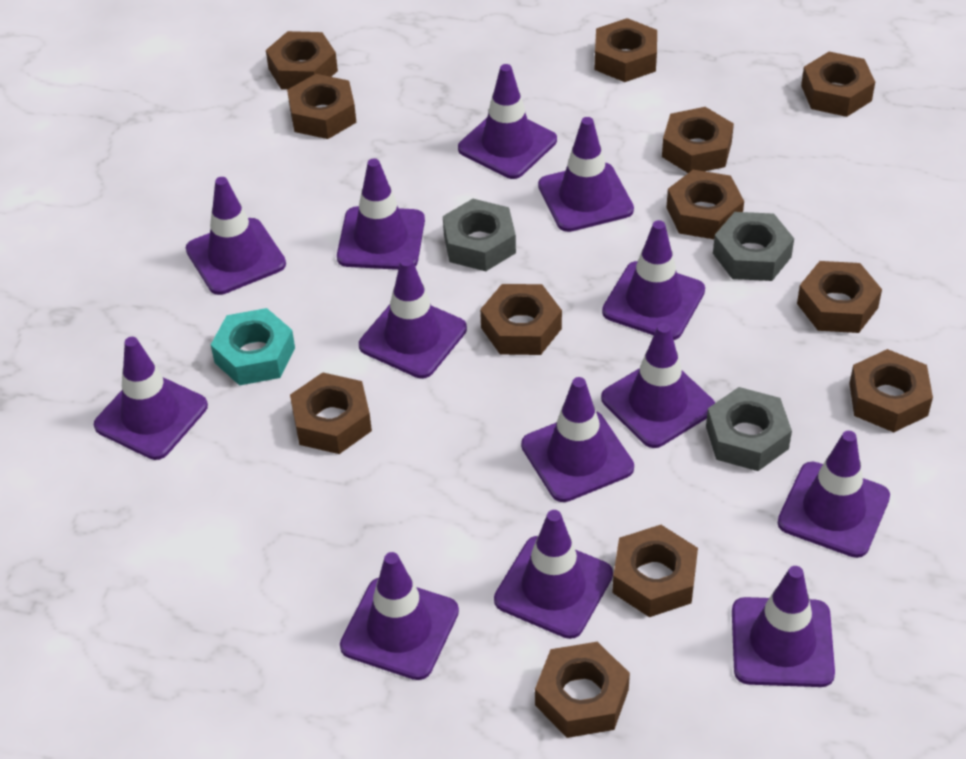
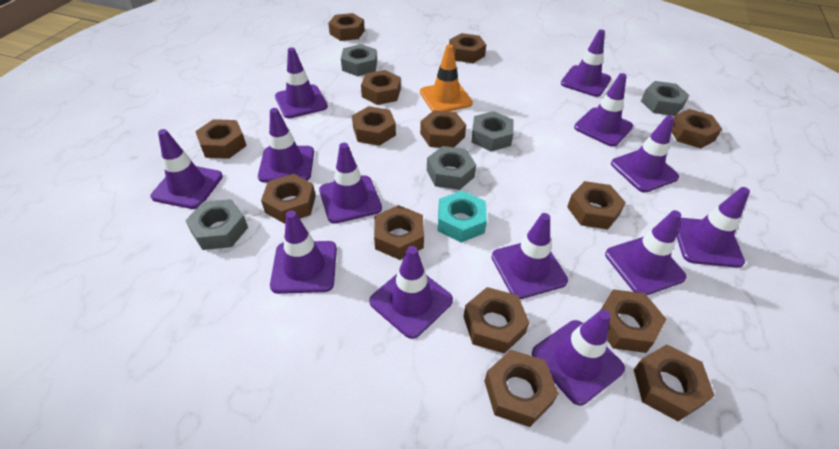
brown nut: 12 -> 14
grey nut: 3 -> 5
orange traffic cone: 0 -> 1

